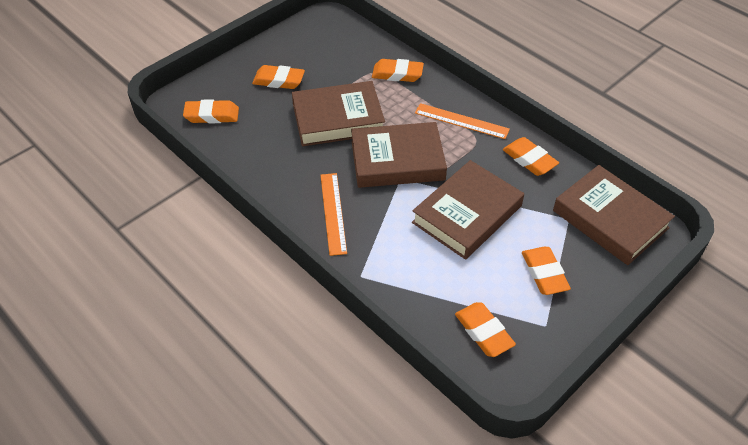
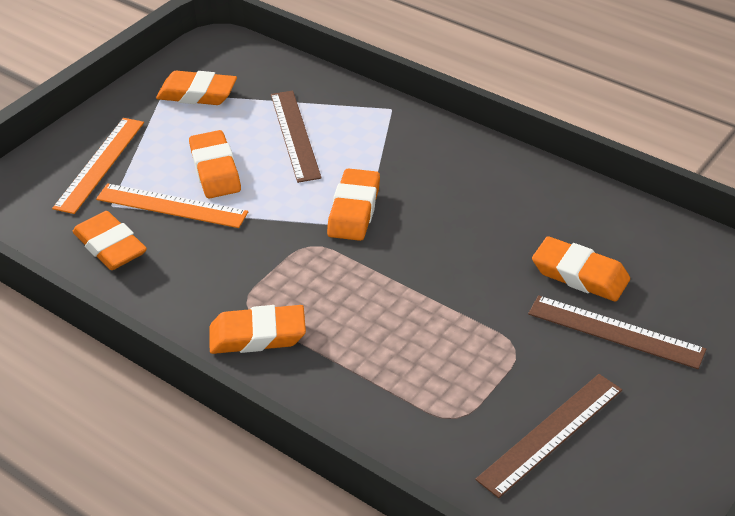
brown book: 4 -> 0
brown ruler: 0 -> 3

